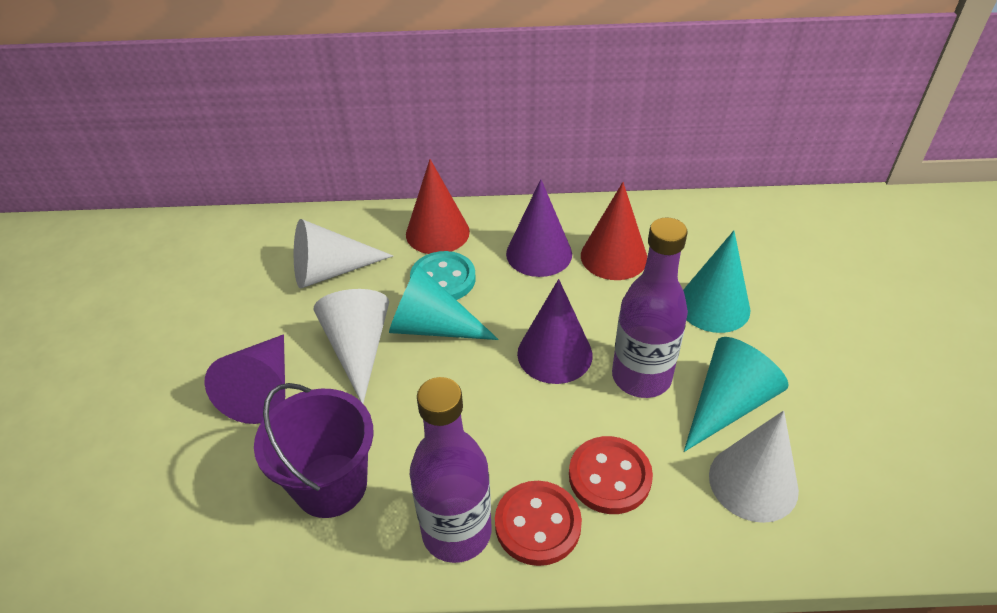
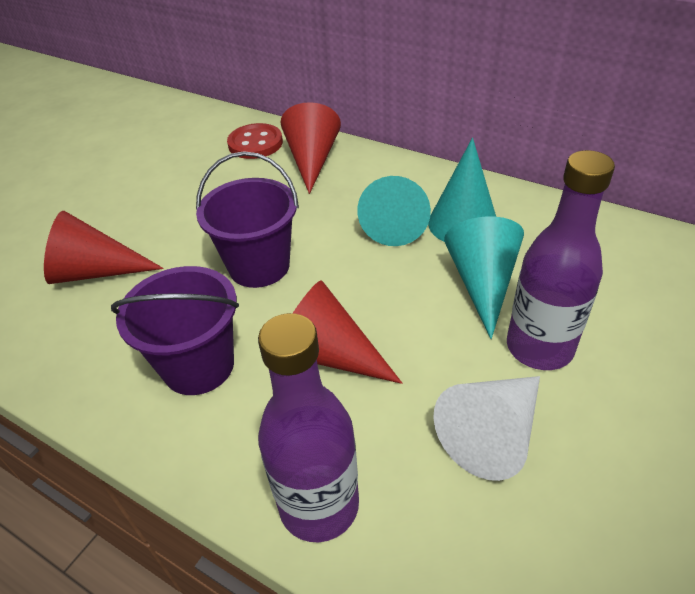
purple bucket: 1 -> 2
purple cone: 3 -> 0
red button: 2 -> 1
red cone: 2 -> 3
turquoise button: 1 -> 0
white cone: 3 -> 1

